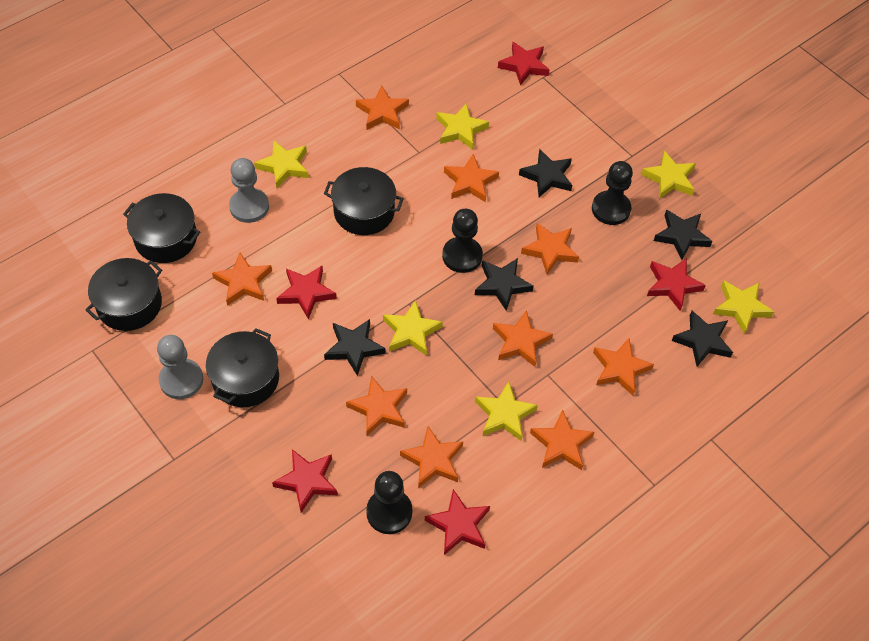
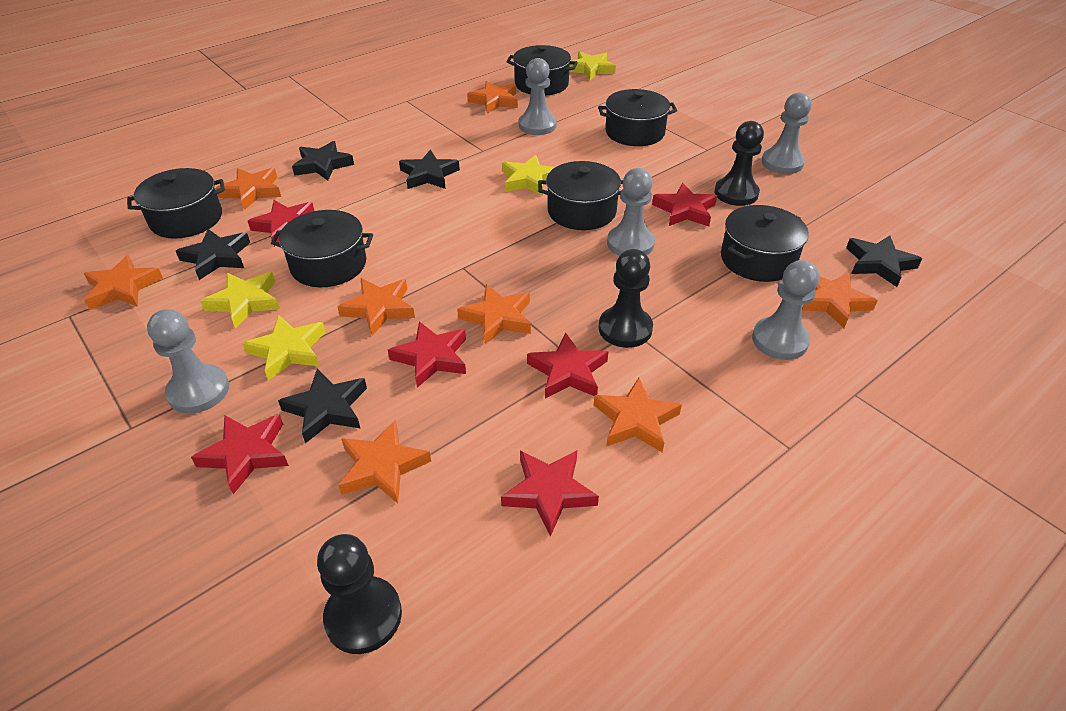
black pot: 4 -> 6
grey pawn: 2 -> 5
orange star: 9 -> 8
red star: 5 -> 6
yellow star: 6 -> 4

